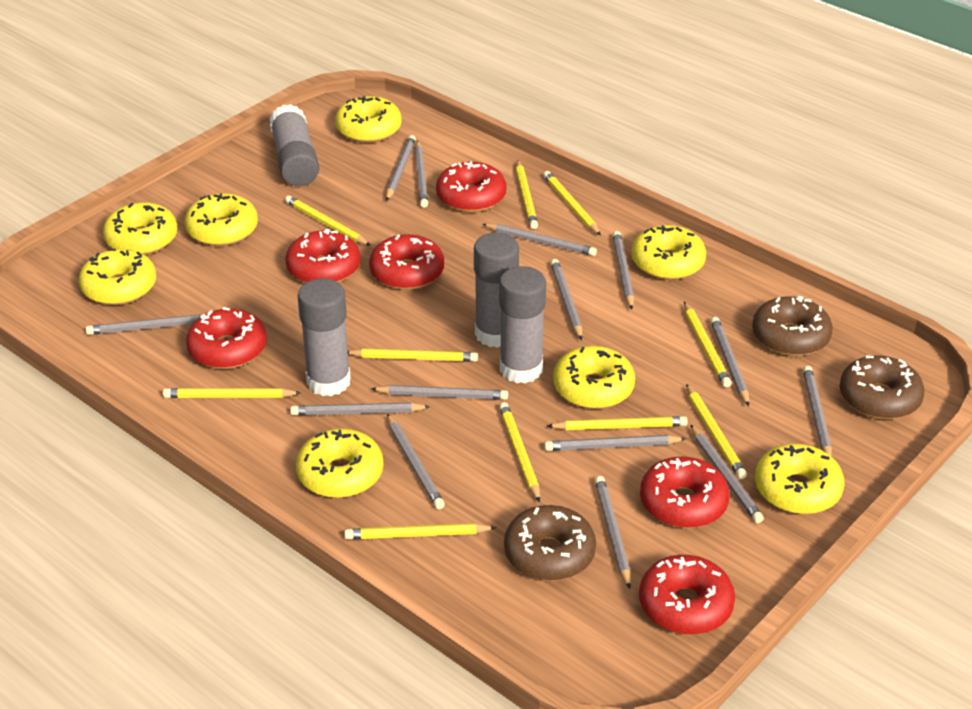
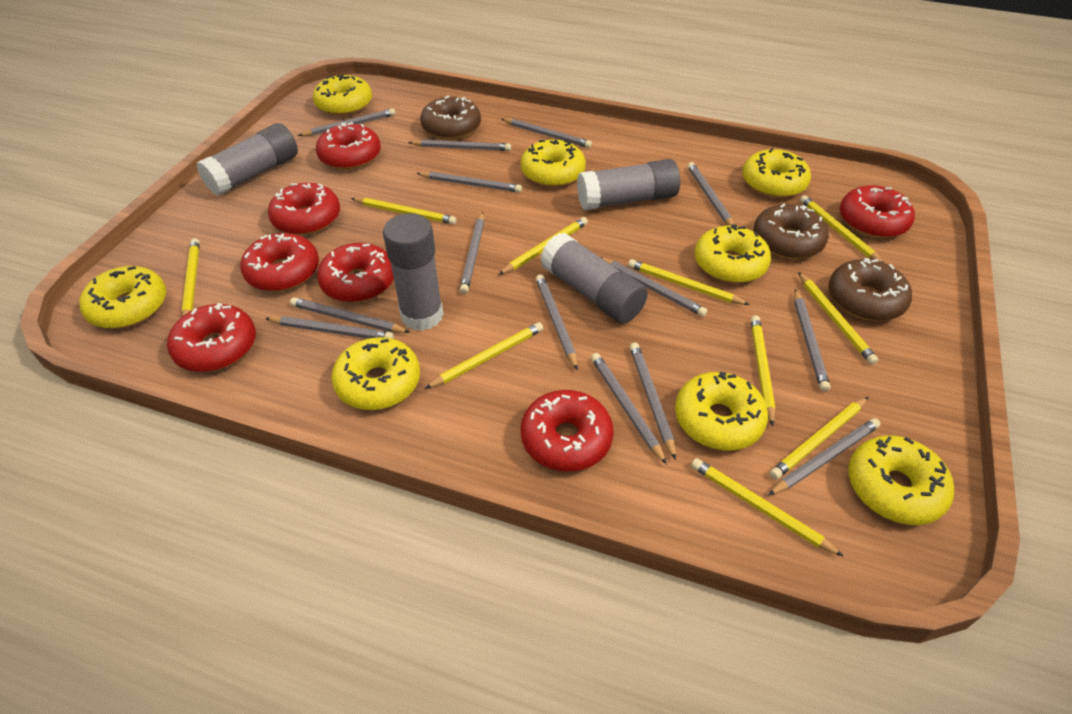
red donut: 6 -> 7

